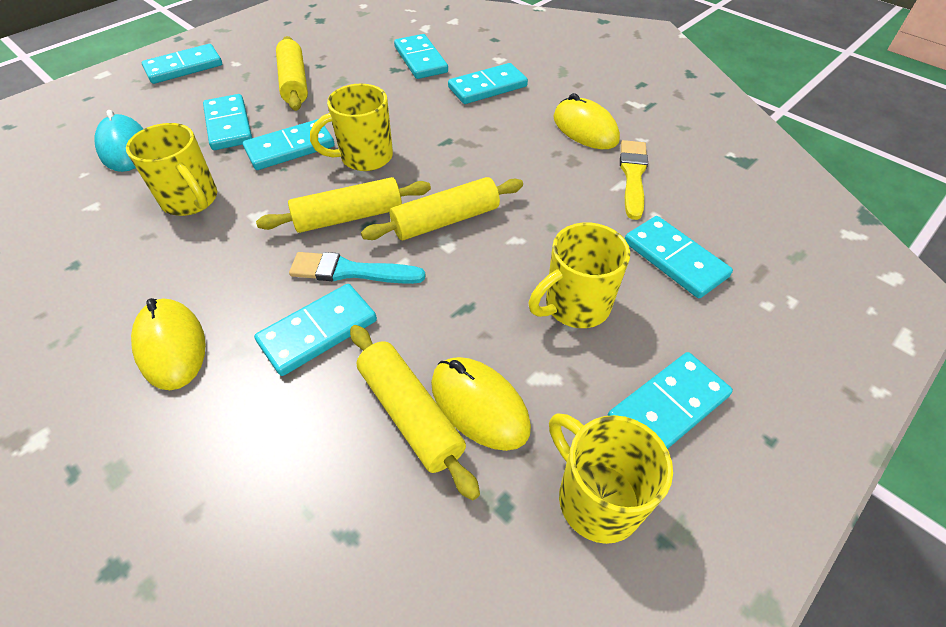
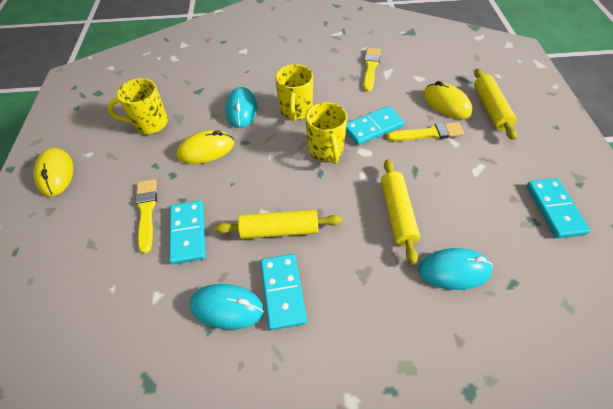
turquoise brush: 1 -> 0
turquoise domino: 8 -> 4
turquoise mouse: 1 -> 3
yellow brush: 1 -> 3
yellow mug: 4 -> 3
yellow rolling pin: 4 -> 3

